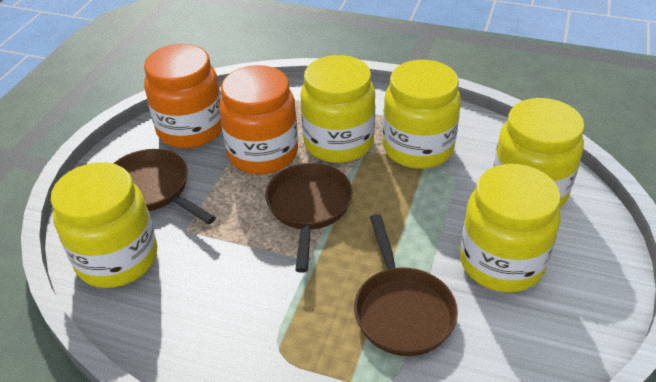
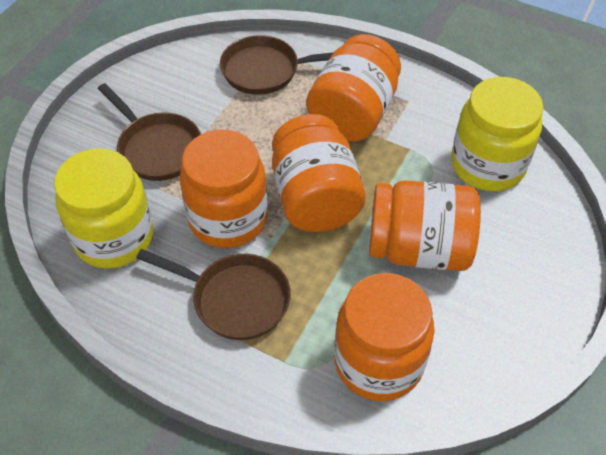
orange jar: 2 -> 5
yellow jar: 5 -> 2

